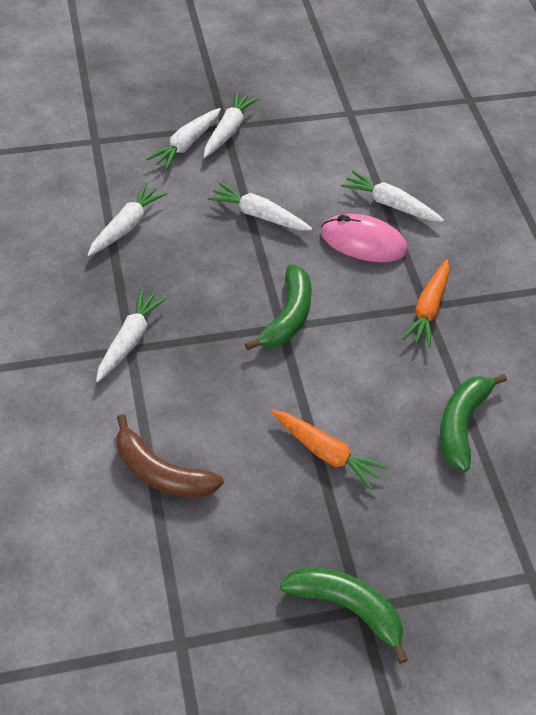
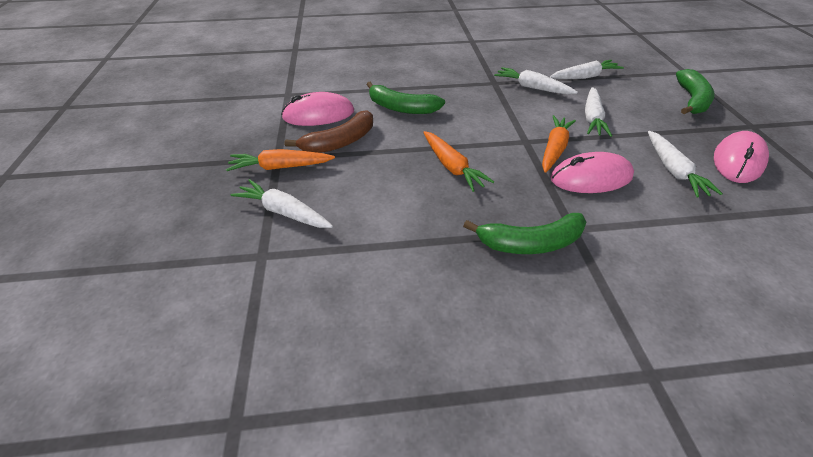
orange carrot: 2 -> 3
pink mouse: 1 -> 3
white carrot: 6 -> 5

